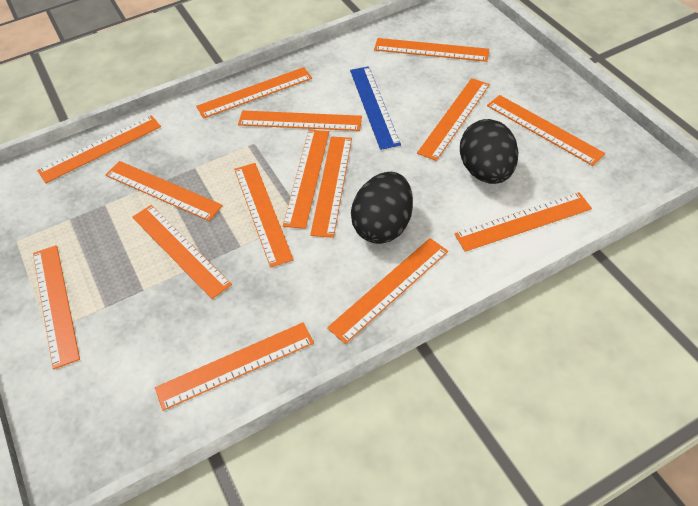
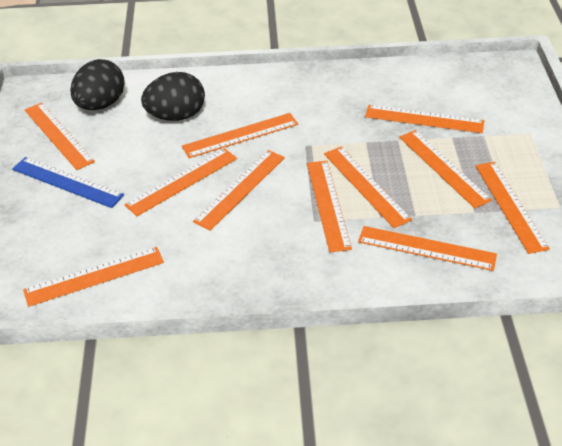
orange ruler: 15 -> 11

